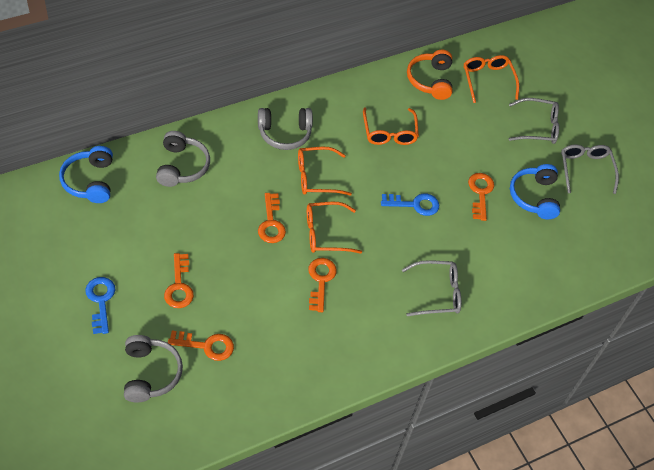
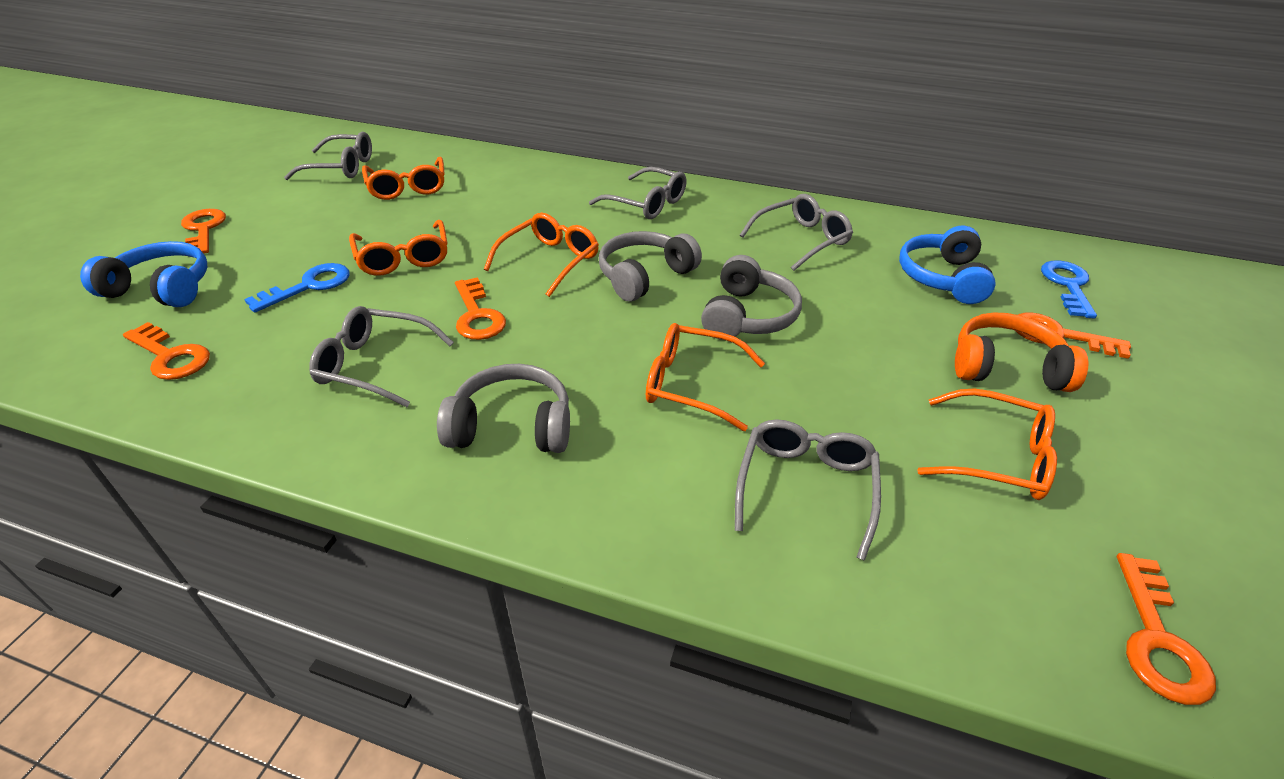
grey glasses: 3 -> 5
orange glasses: 4 -> 5

